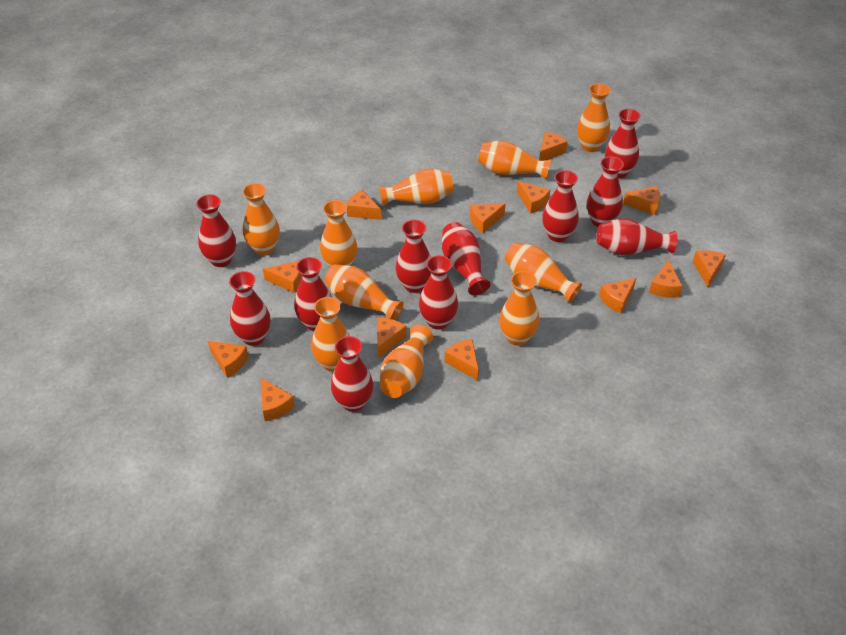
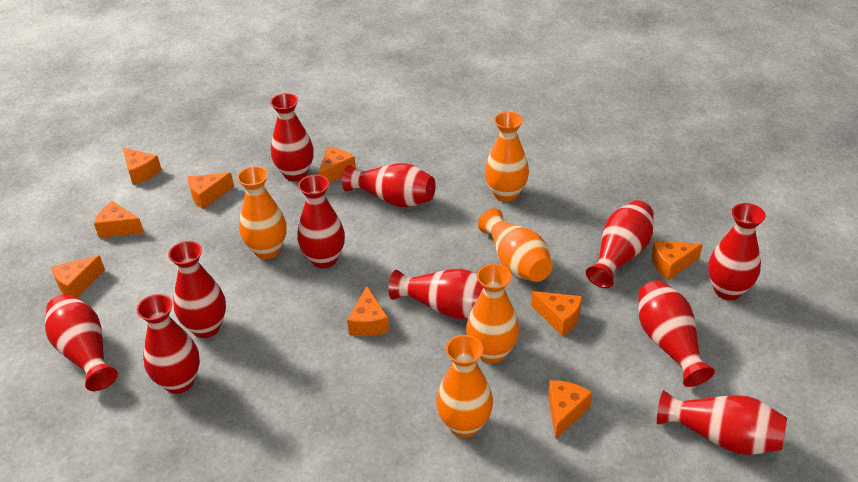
orange cheese: 13 -> 9
orange vase: 10 -> 5

